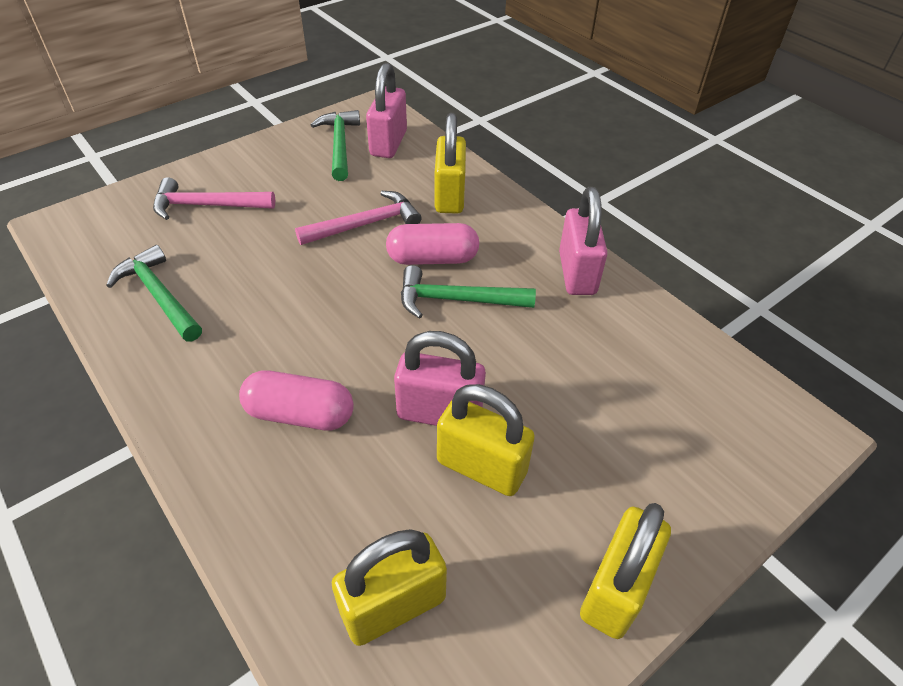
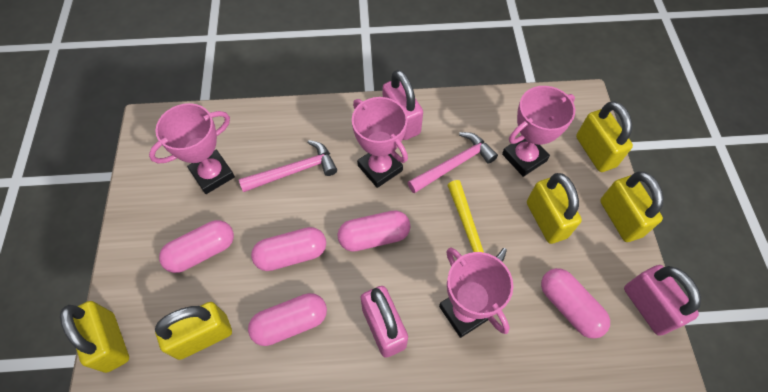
green hammer: 3 -> 0
pink capsule: 2 -> 5
pink trophy: 0 -> 4
yellow hammer: 0 -> 1
yellow padlock: 4 -> 5

